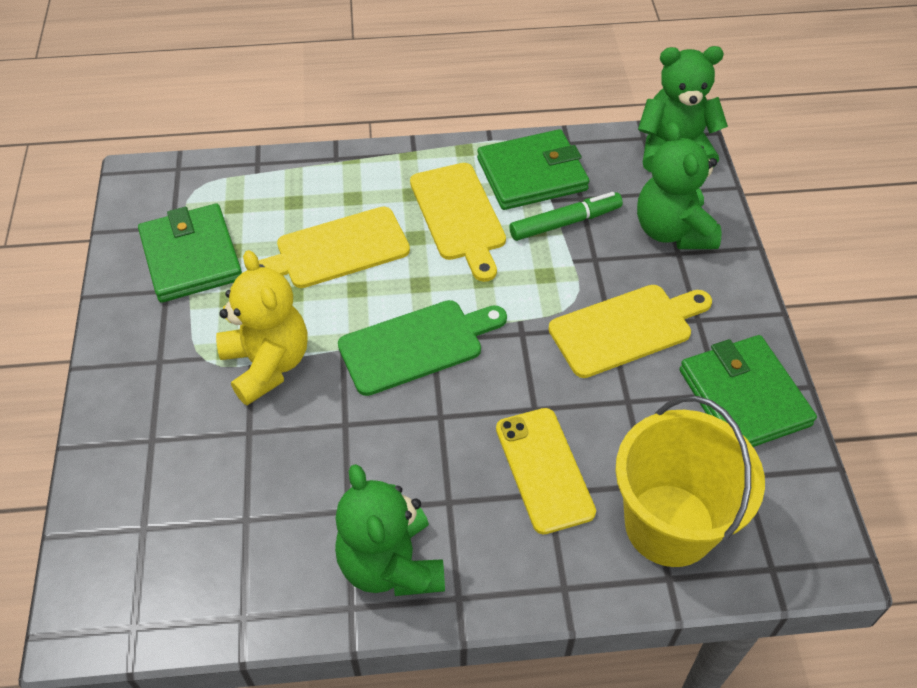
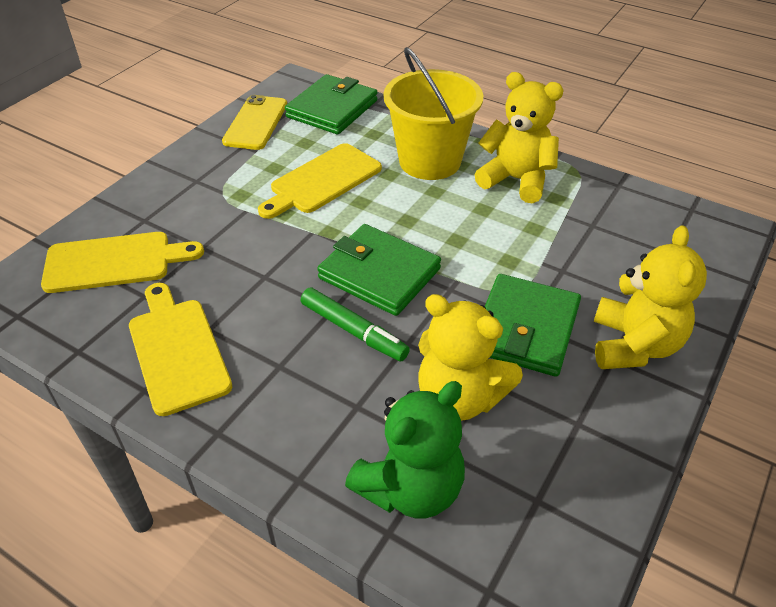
green cutting board: 1 -> 0
green teddy bear: 3 -> 1
yellow teddy bear: 1 -> 3

